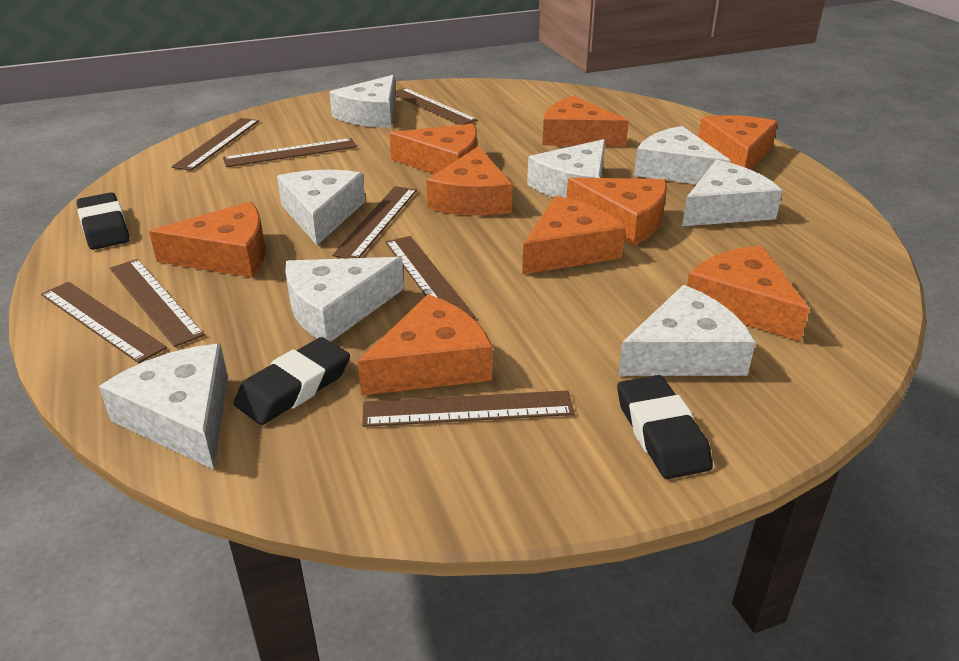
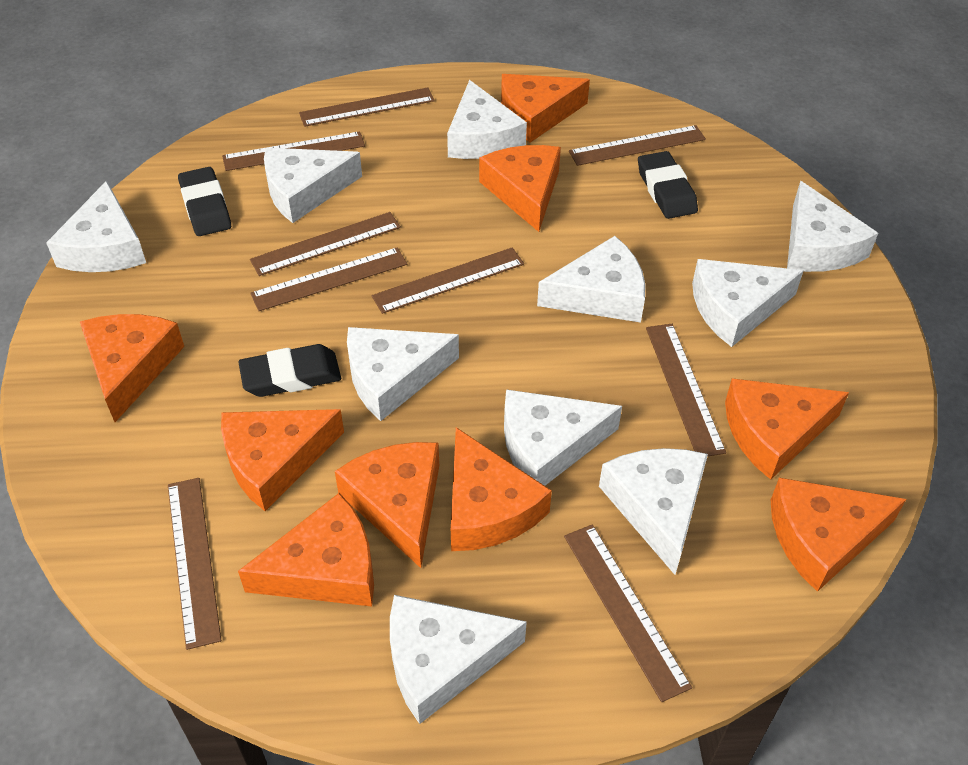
brown ruler: 8 -> 9
white cheese: 8 -> 10

